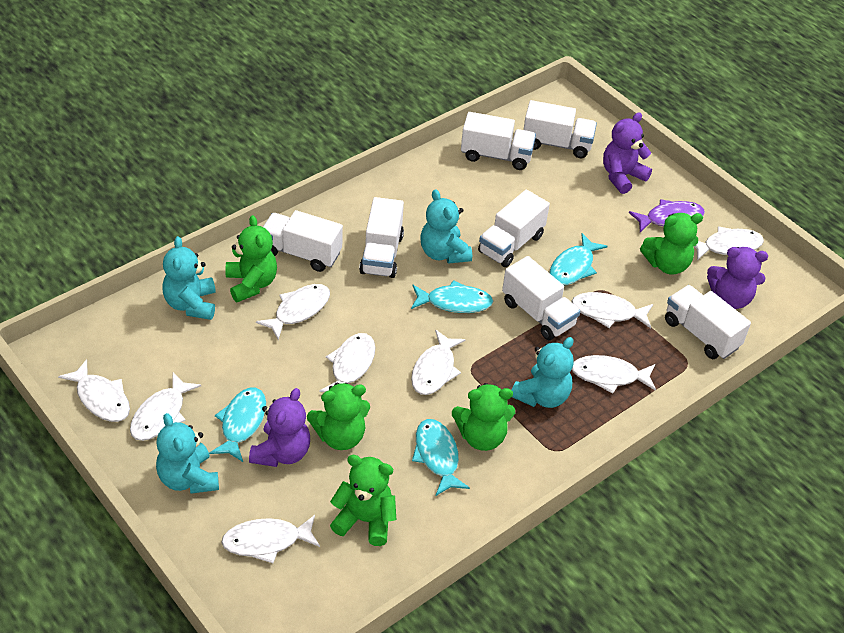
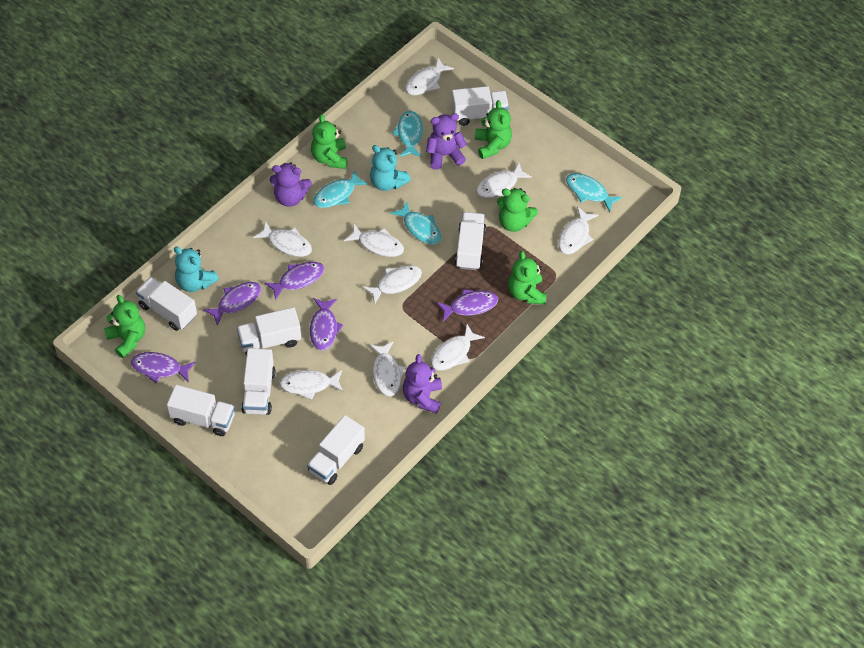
purple fish: 1 -> 5
turquoise teddy bear: 4 -> 2

